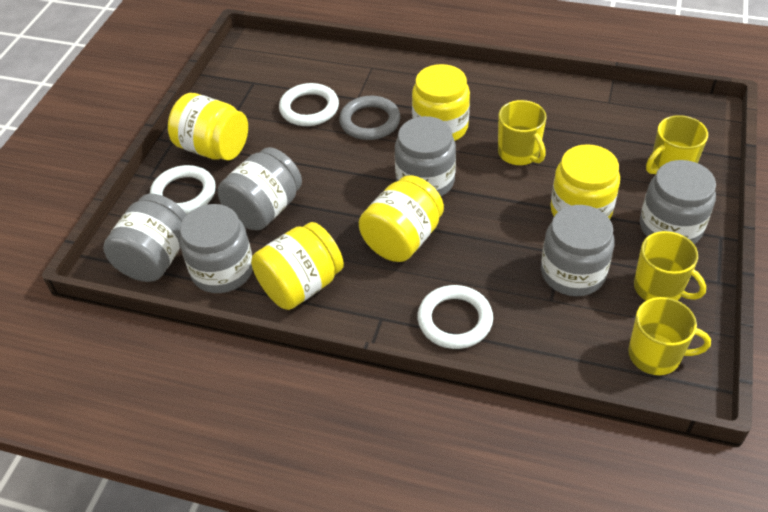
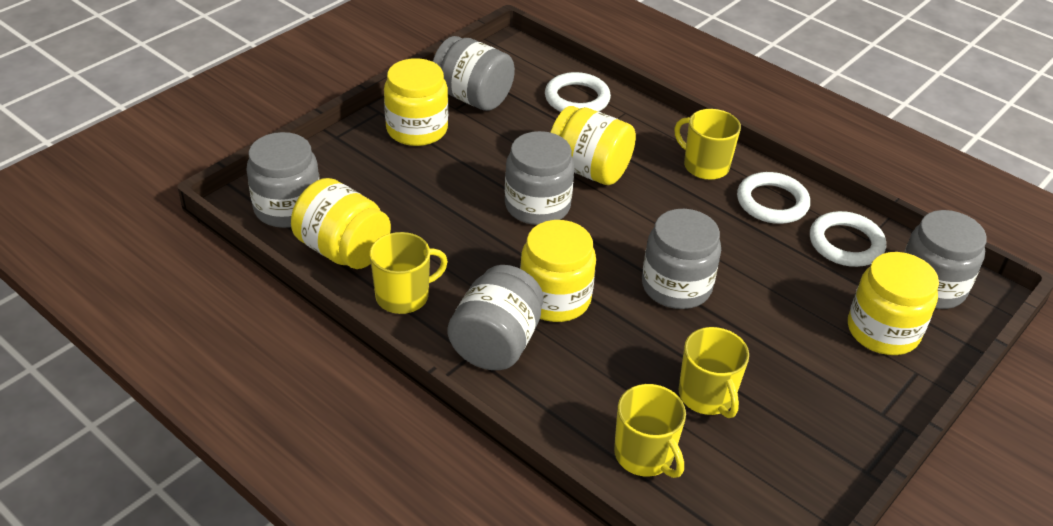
grey ring: 1 -> 0

